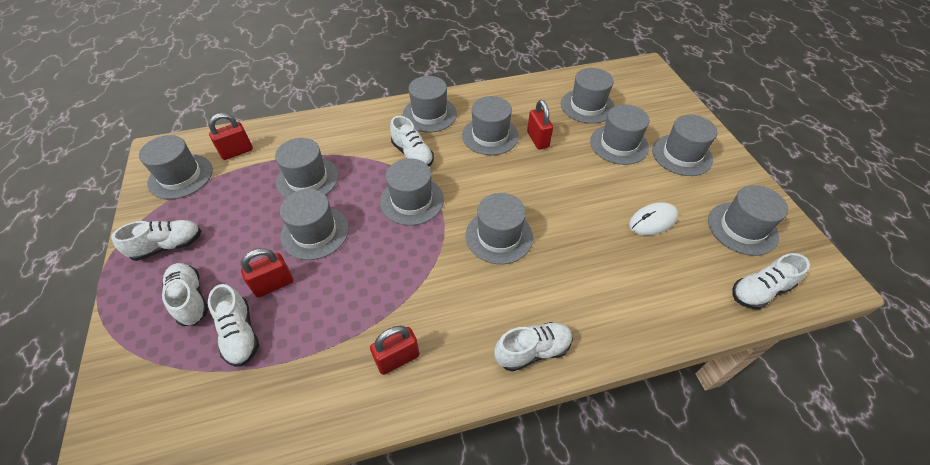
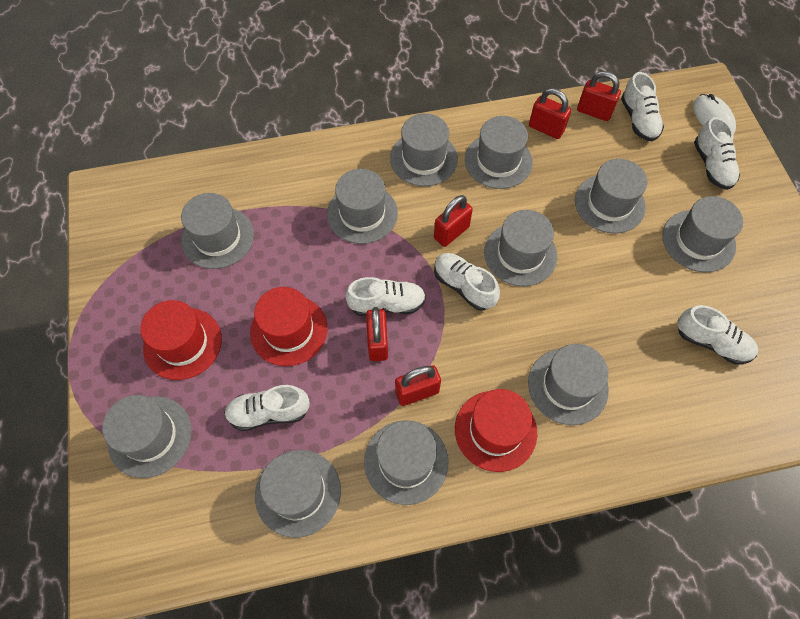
red hat: 0 -> 3
red padlock: 4 -> 5

